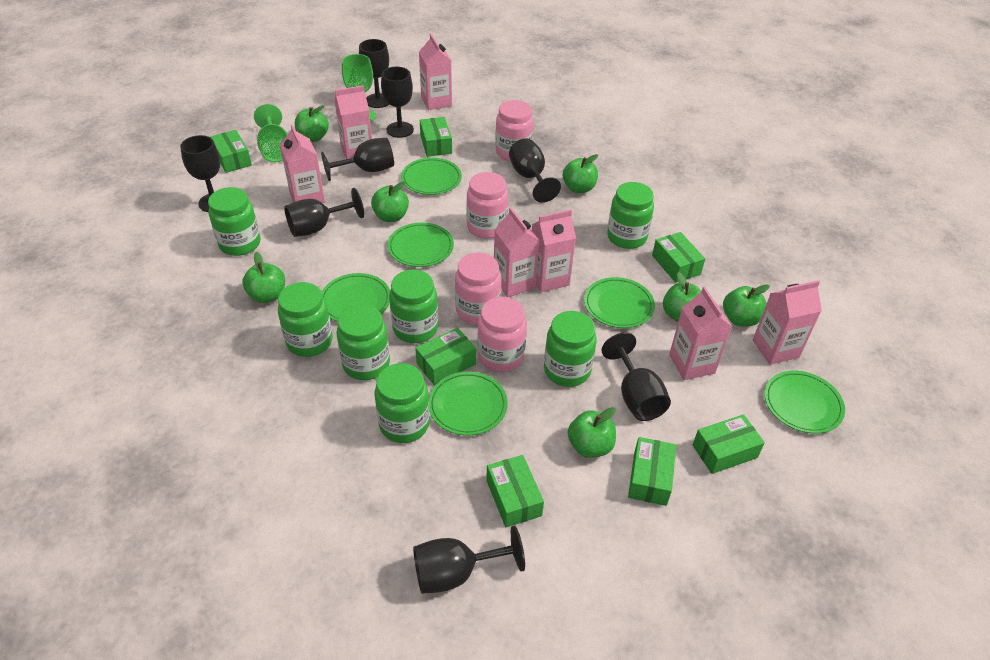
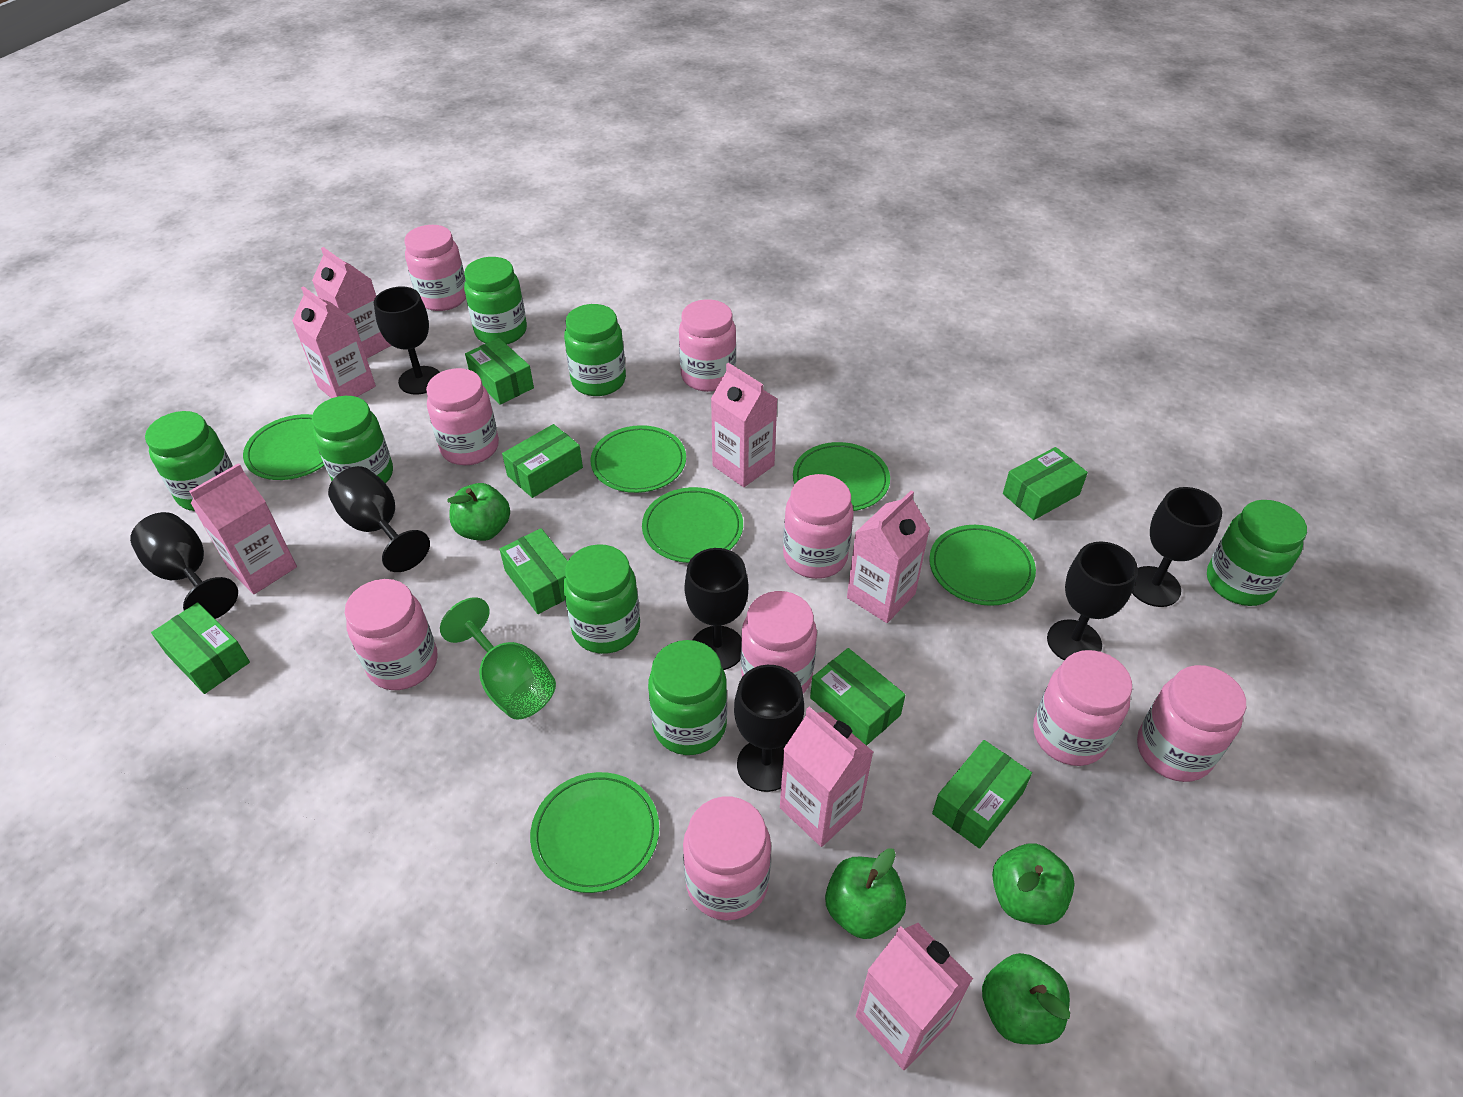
black goblet: 8 -> 7
green apple: 7 -> 4
green goblet: 2 -> 1
pink jar: 4 -> 9

